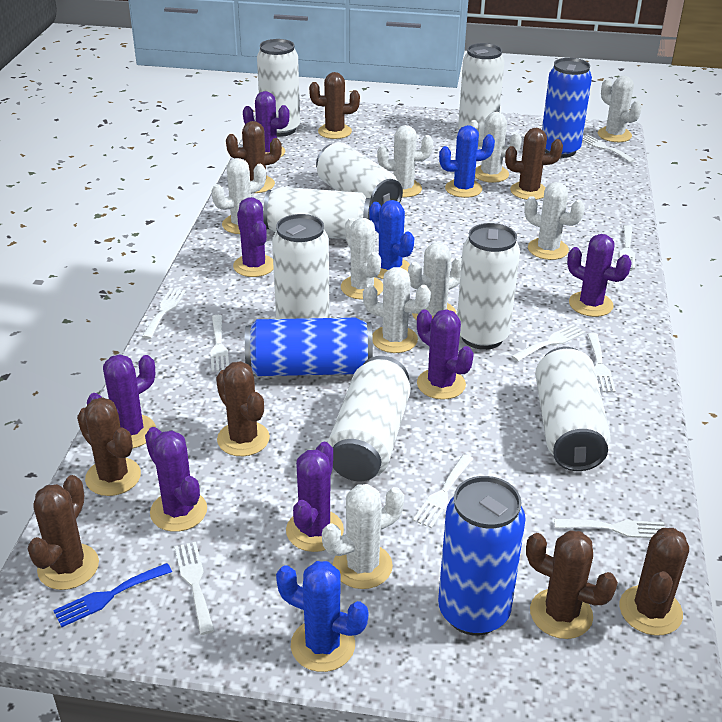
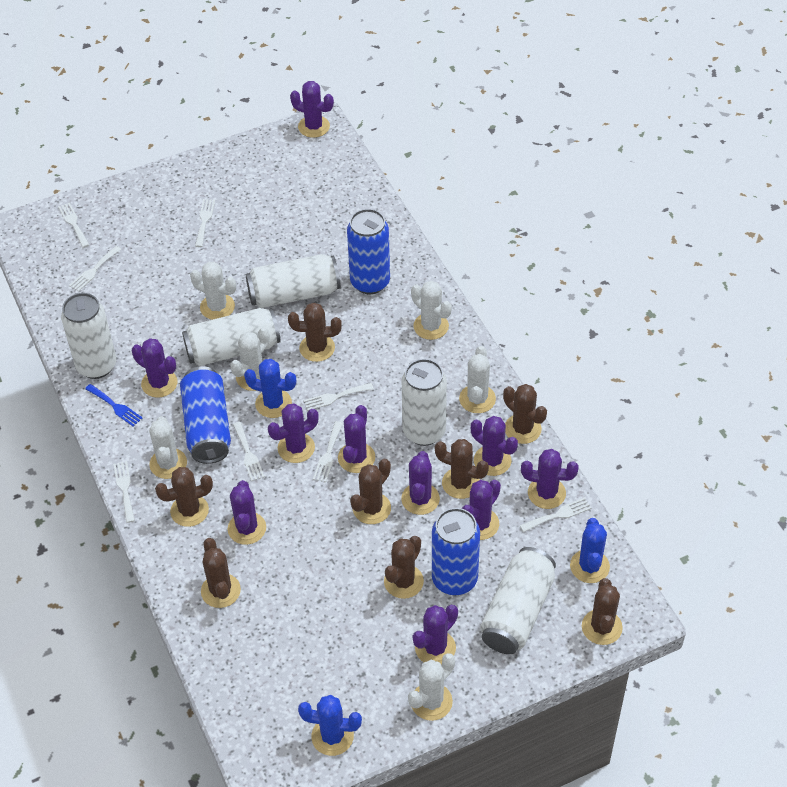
purple cactus: 7 -> 10
white cactus: 9 -> 6
white can: 8 -> 5
white fork: 9 -> 8

